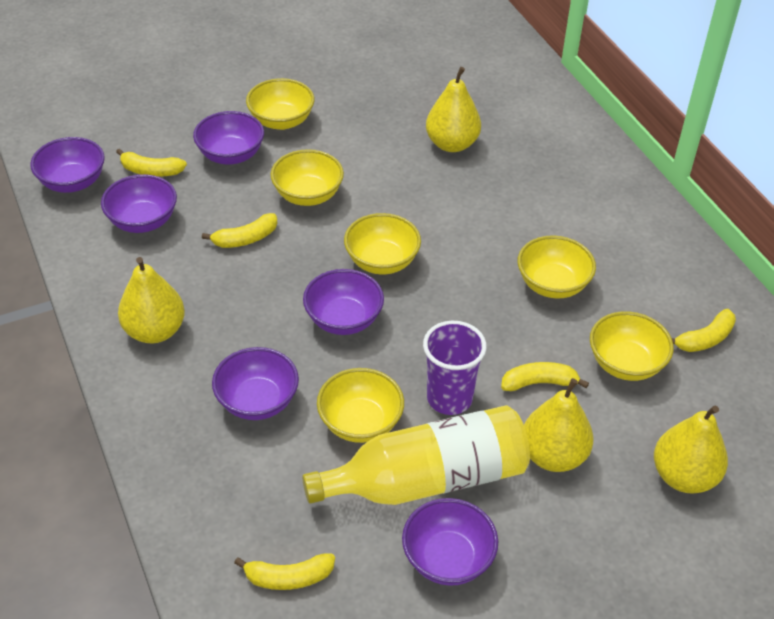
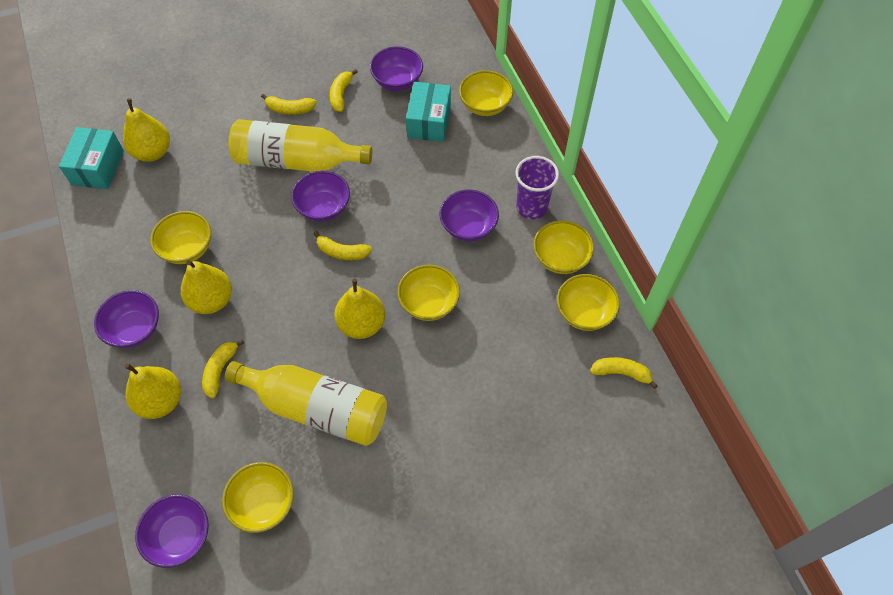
purple bowl: 6 -> 5
turquoise box: 0 -> 2
yellow bottle: 1 -> 2

